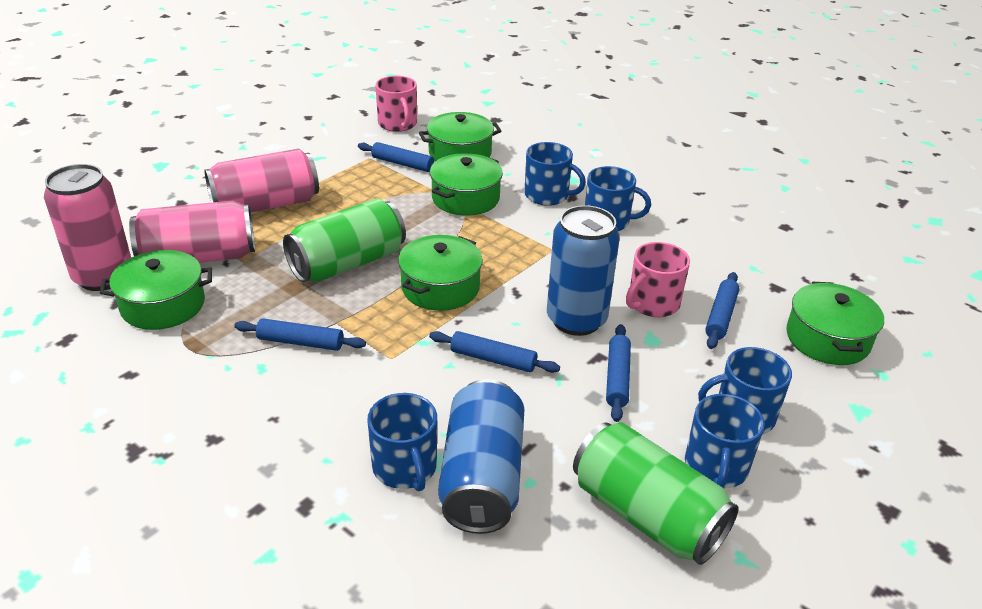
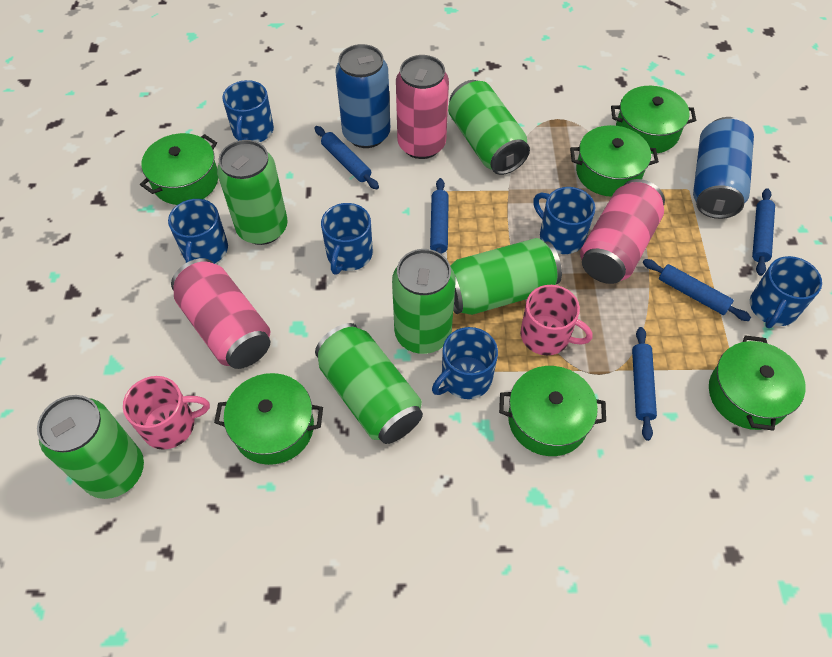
blue mug: 5 -> 6
green can: 2 -> 6
green pot: 5 -> 6

